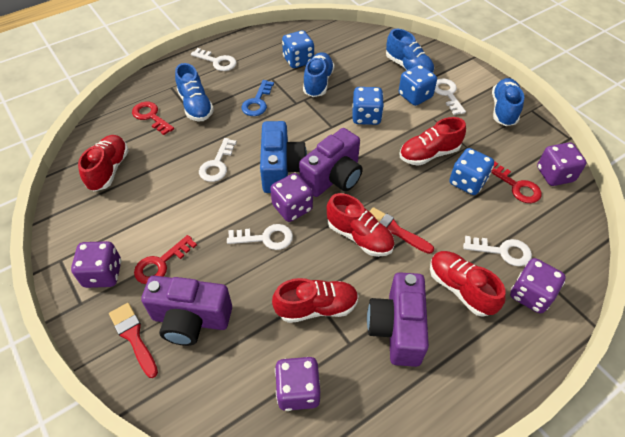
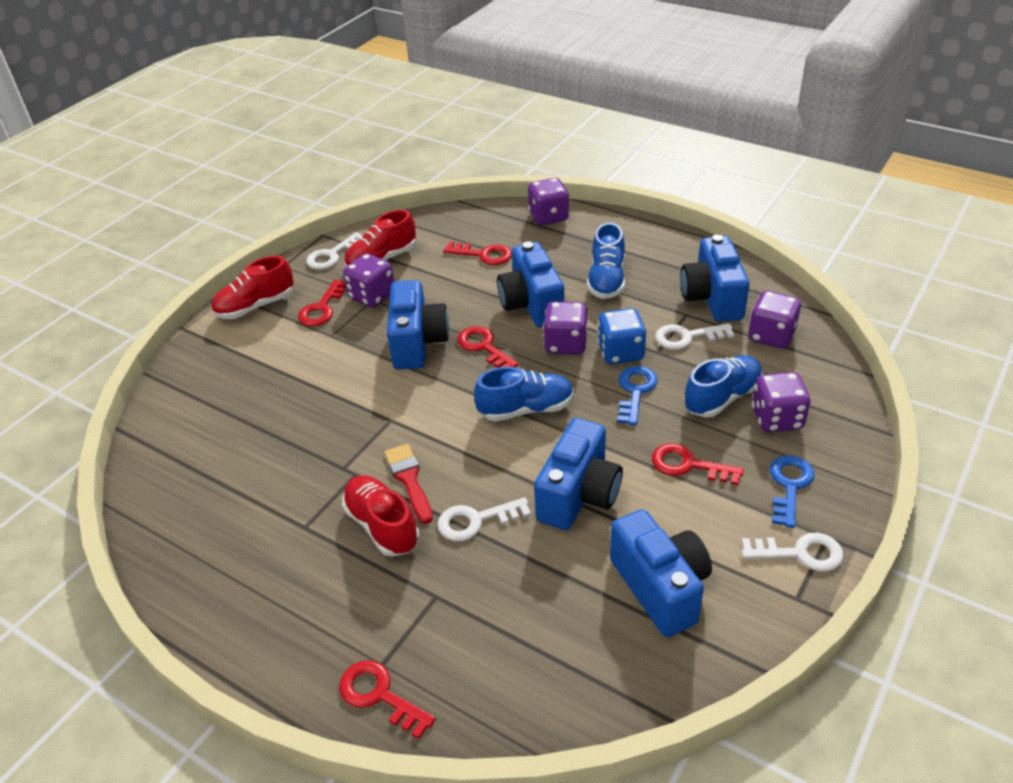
blue camera: 1 -> 5
blue dice: 4 -> 1
blue key: 1 -> 2
blue shoe: 4 -> 3
purple camera: 3 -> 0
red brush: 2 -> 1
red key: 3 -> 5
red shoe: 5 -> 3
white key: 5 -> 4

